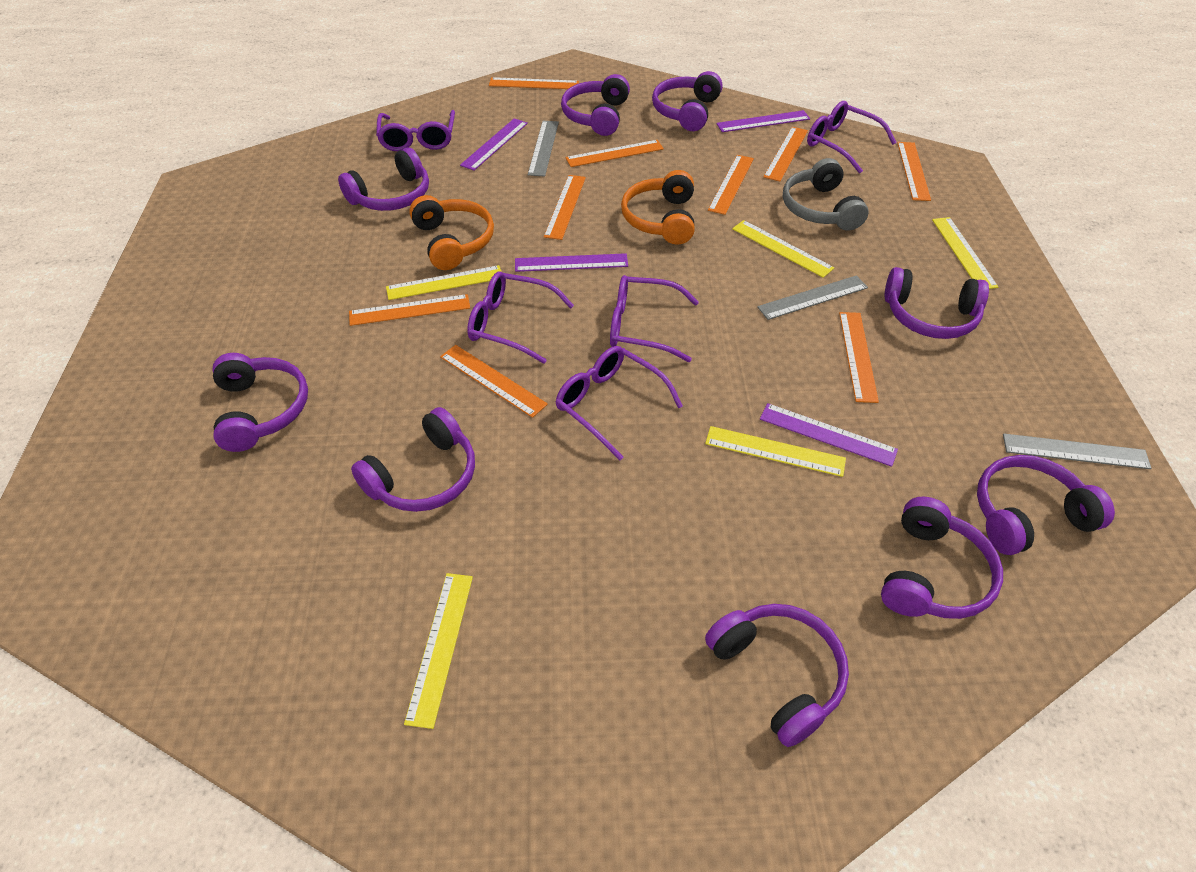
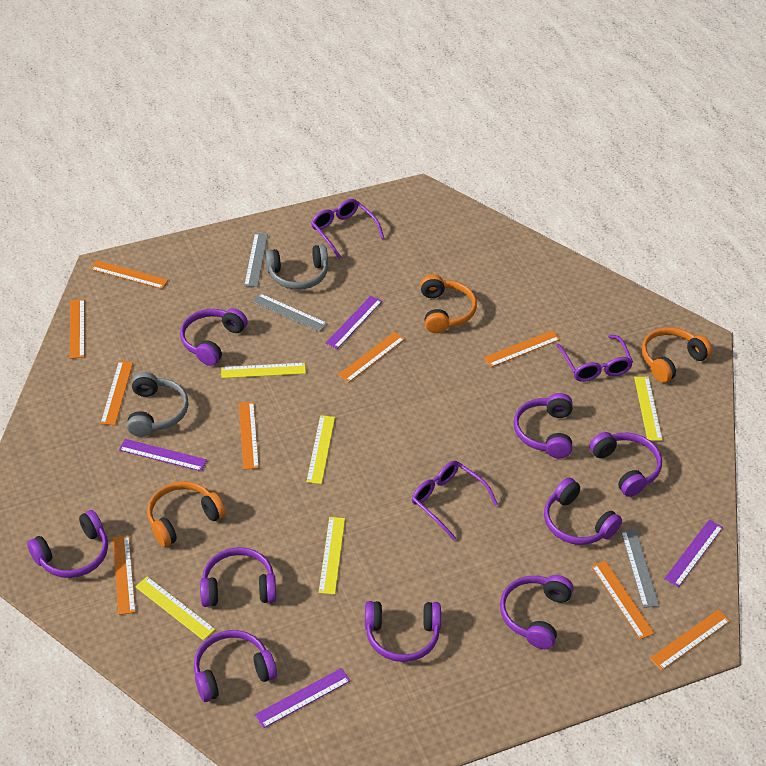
grey headphones: 1 -> 2
orange headphones: 2 -> 3
purple glasses: 5 -> 3

